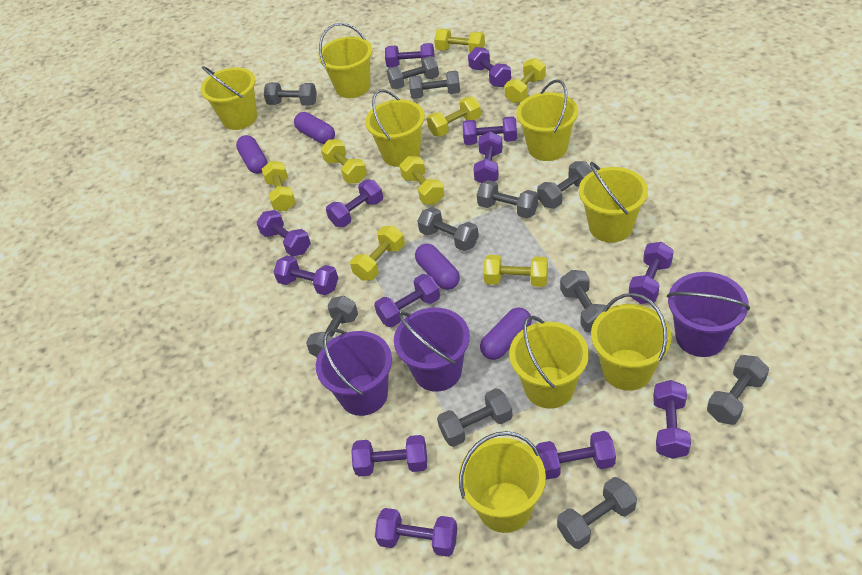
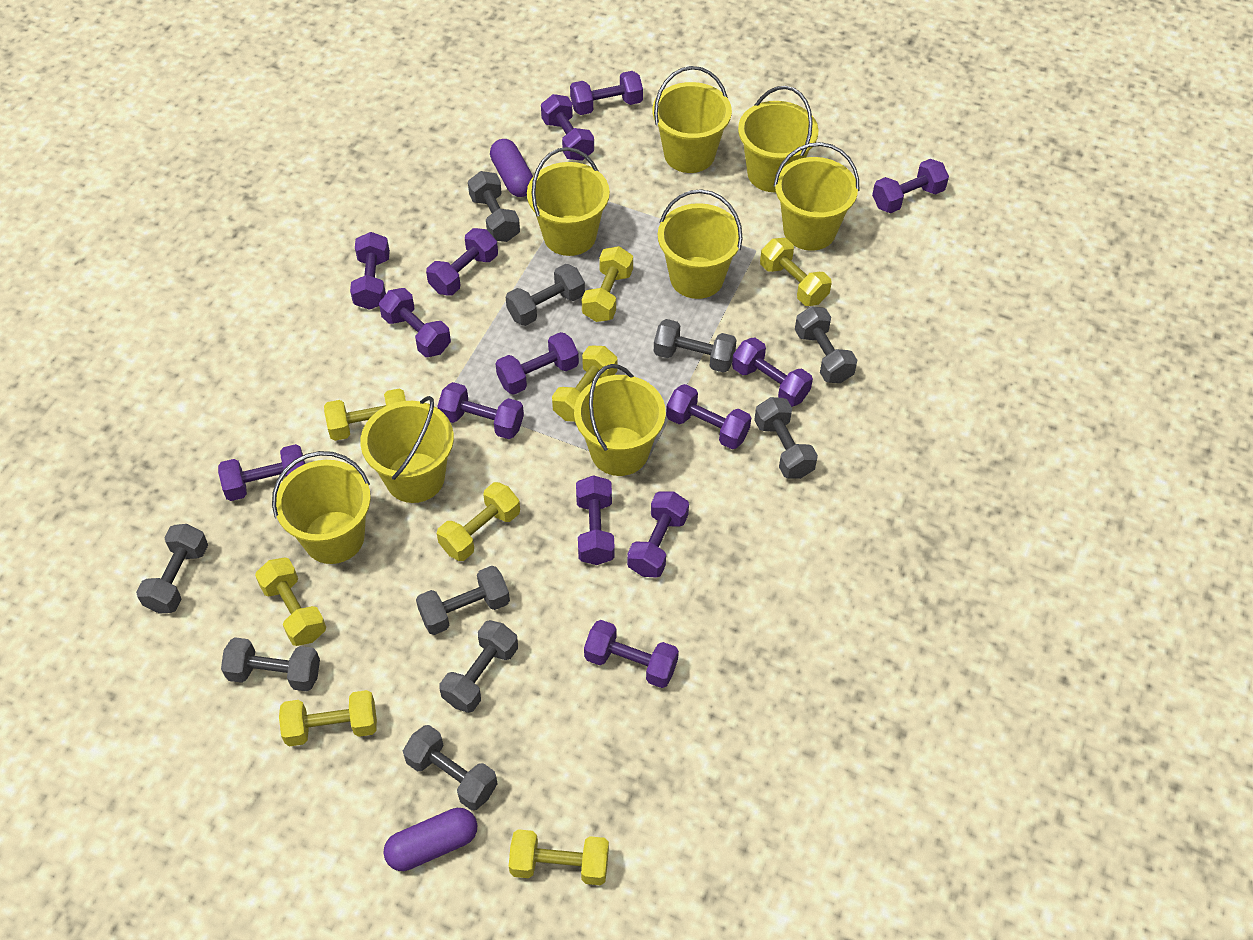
grey dumbbell: 11 -> 10
purple bucket: 3 -> 0
purple capsule: 4 -> 2
purple dumbbell: 13 -> 14

